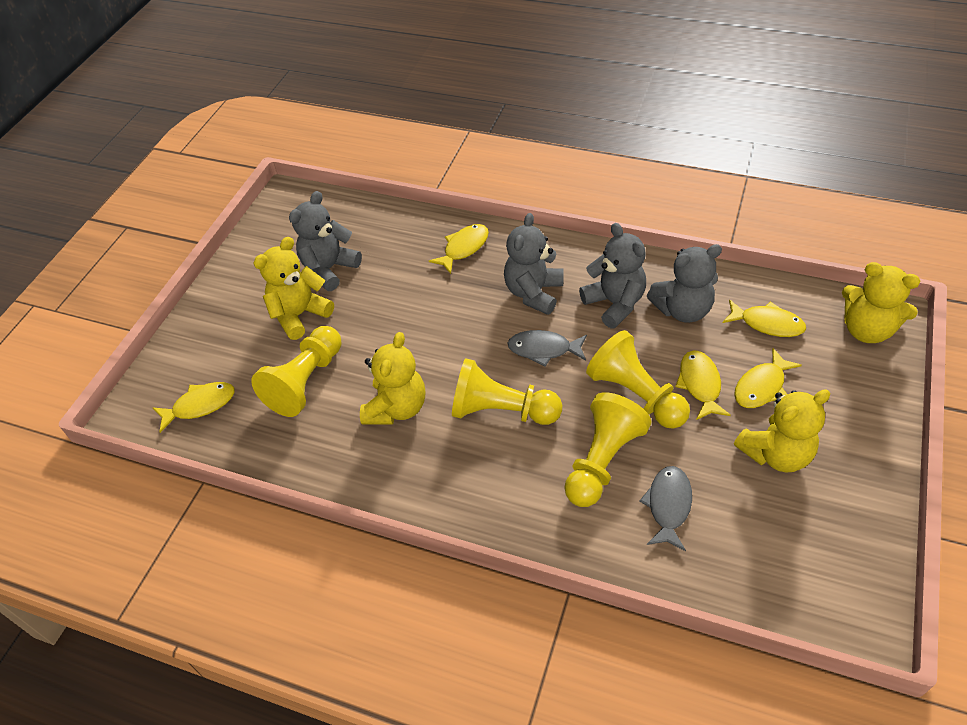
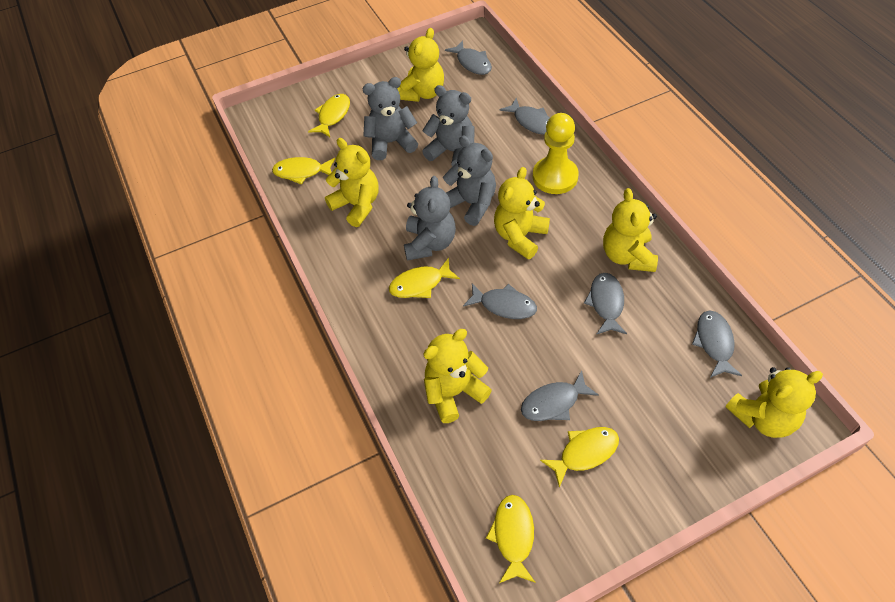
grey fish: 2 -> 6
yellow pawn: 4 -> 1
yellow teddy bear: 4 -> 6

